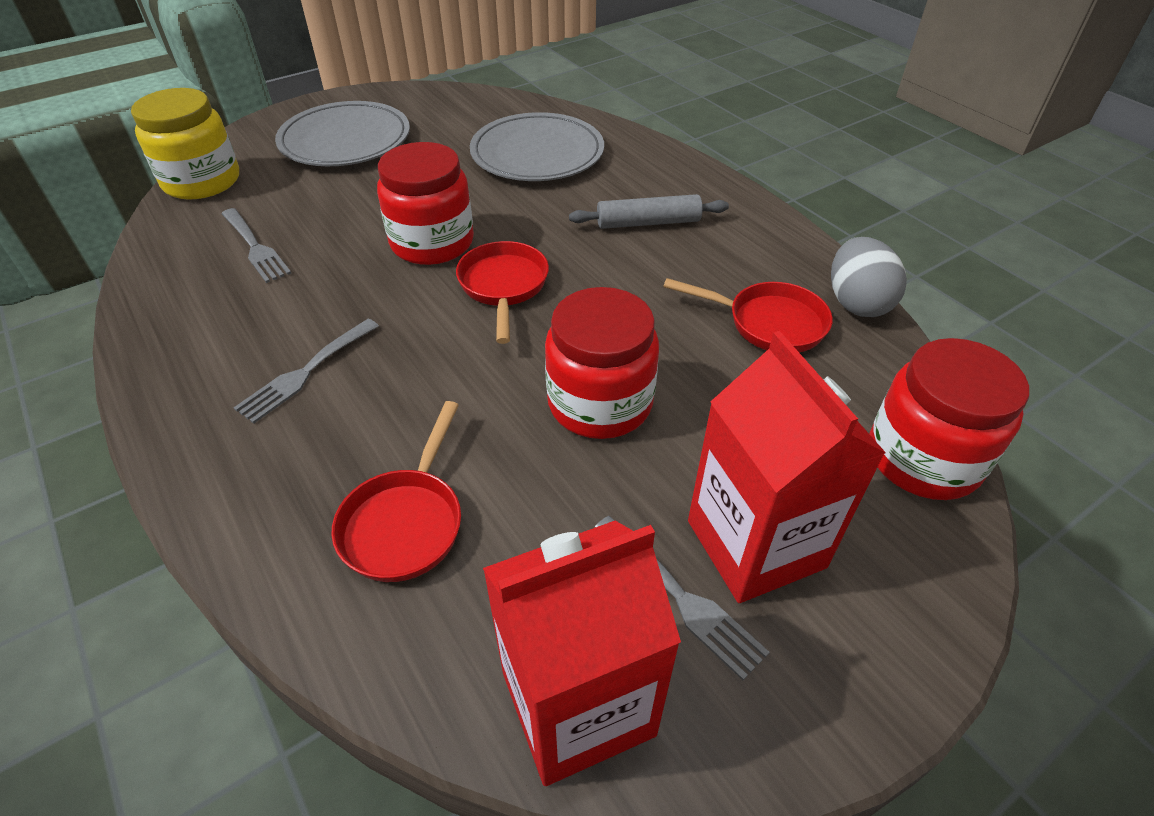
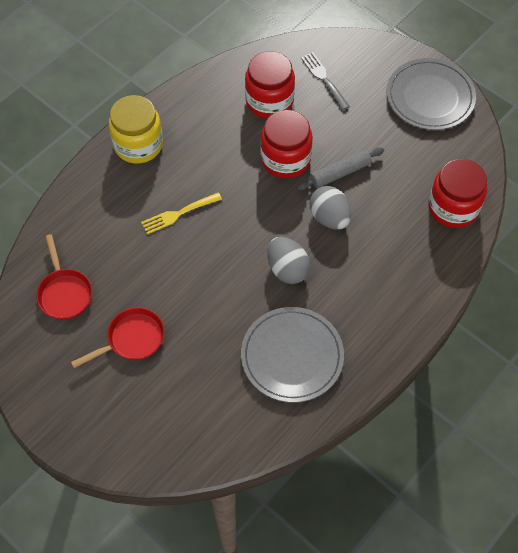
grey egg: 1 -> 2
grey fork: 3 -> 1
red carton: 2 -> 0
red pan: 3 -> 2
yellow fork: 0 -> 1

